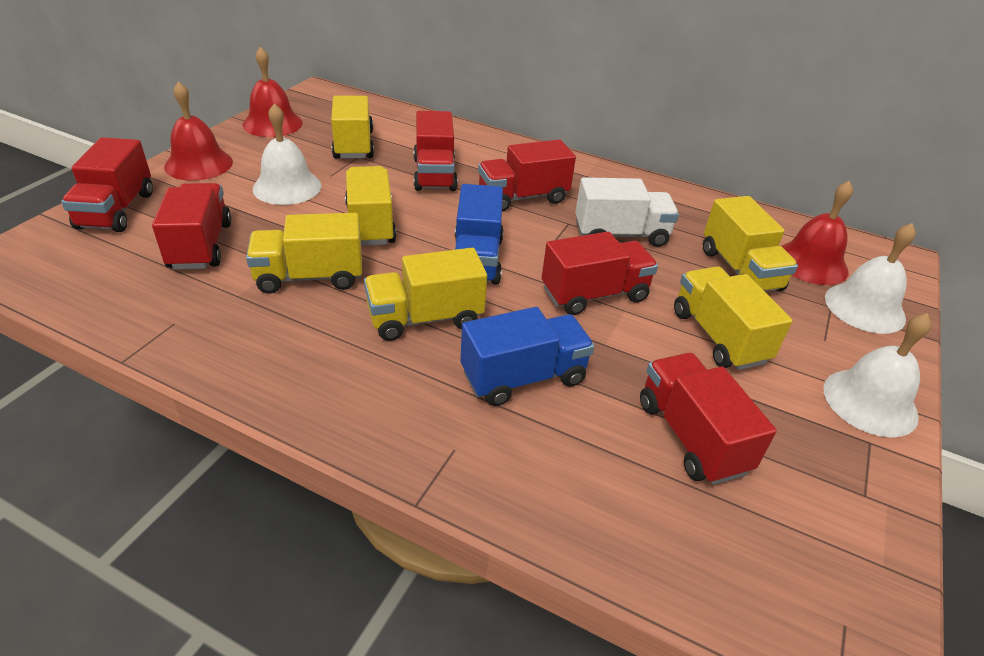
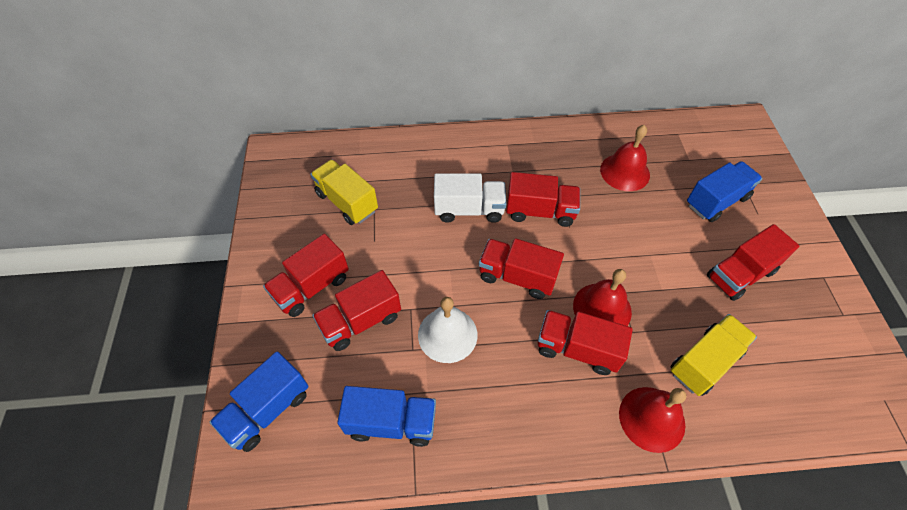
blue truck: 2 -> 3
white bell: 3 -> 1
yellow truck: 6 -> 2

